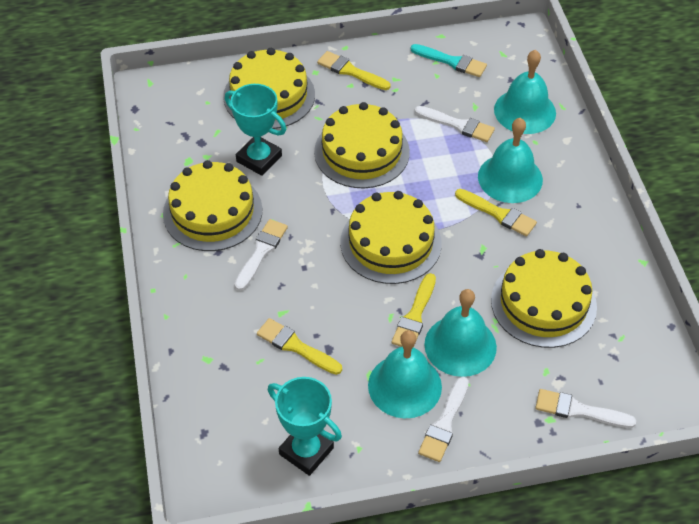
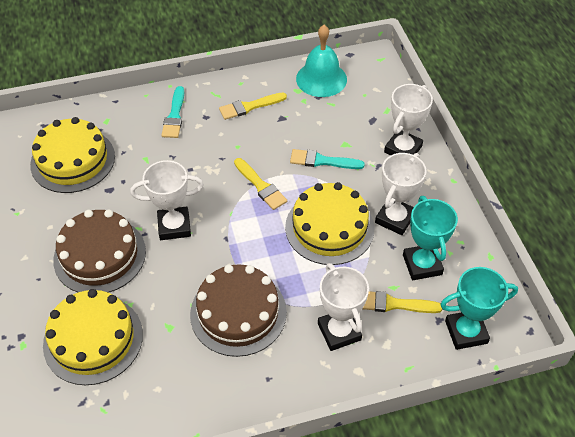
brown cake: 0 -> 2
turquoise bell: 4 -> 1
turquoise brush: 1 -> 2
white brush: 4 -> 0
white trophy: 0 -> 4
yellow brush: 4 -> 3
yellow cake: 5 -> 3

